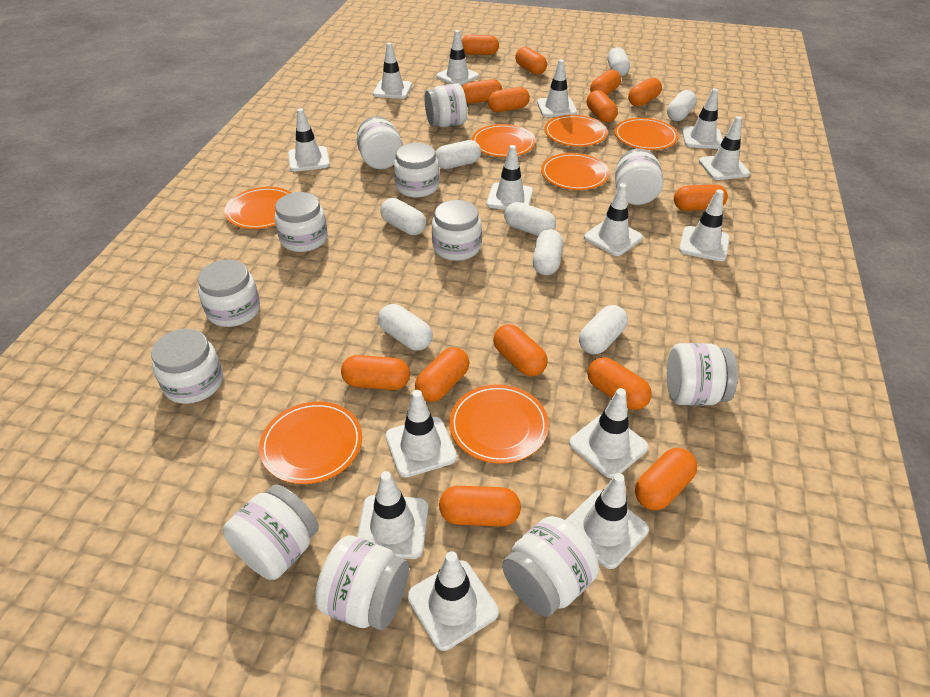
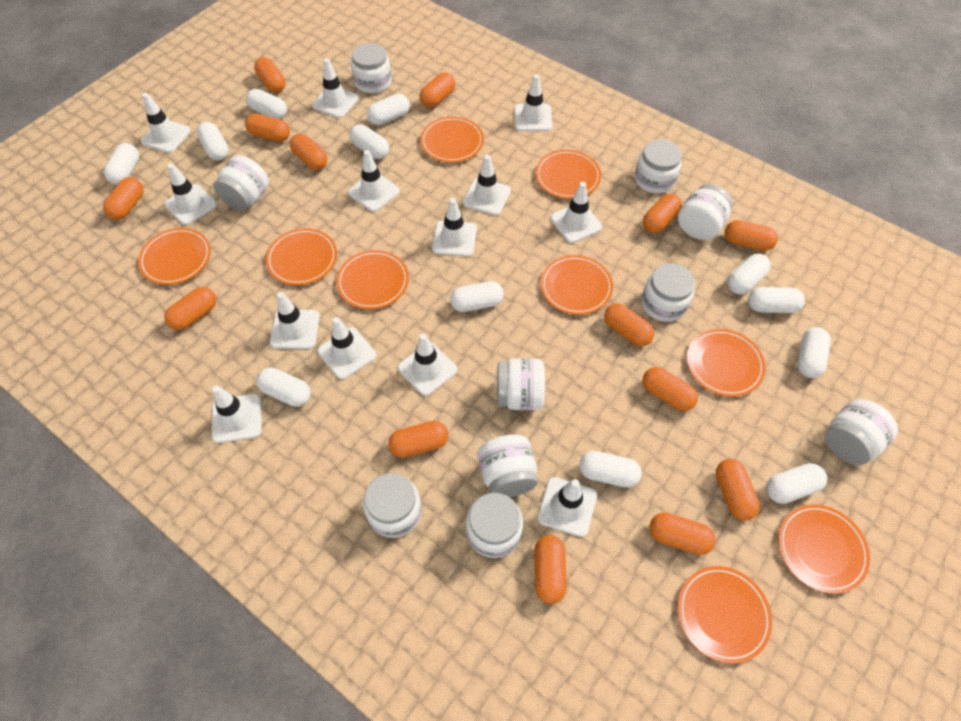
orange plate: 7 -> 9
white capsule: 8 -> 12
white jar: 12 -> 10
white traffic cone: 14 -> 13

